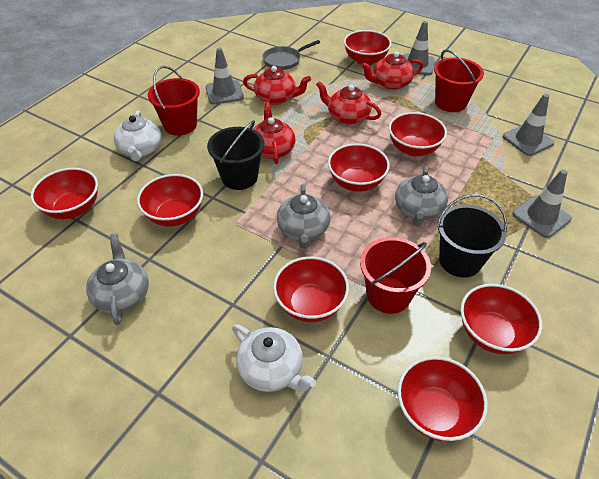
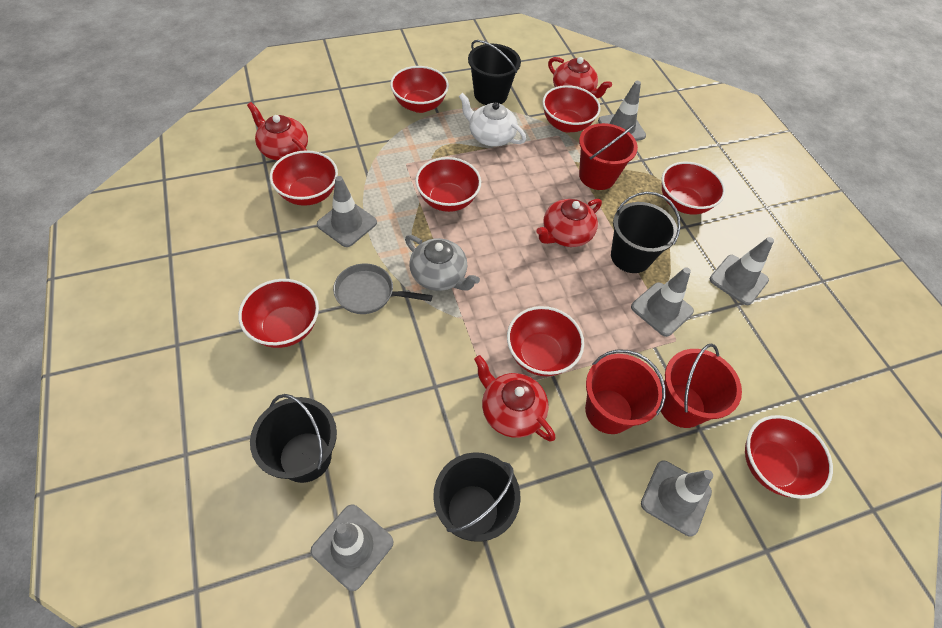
black bucket: 2 -> 4
grey teapot: 3 -> 1
grey traffic cone: 4 -> 6
white teapot: 2 -> 1

